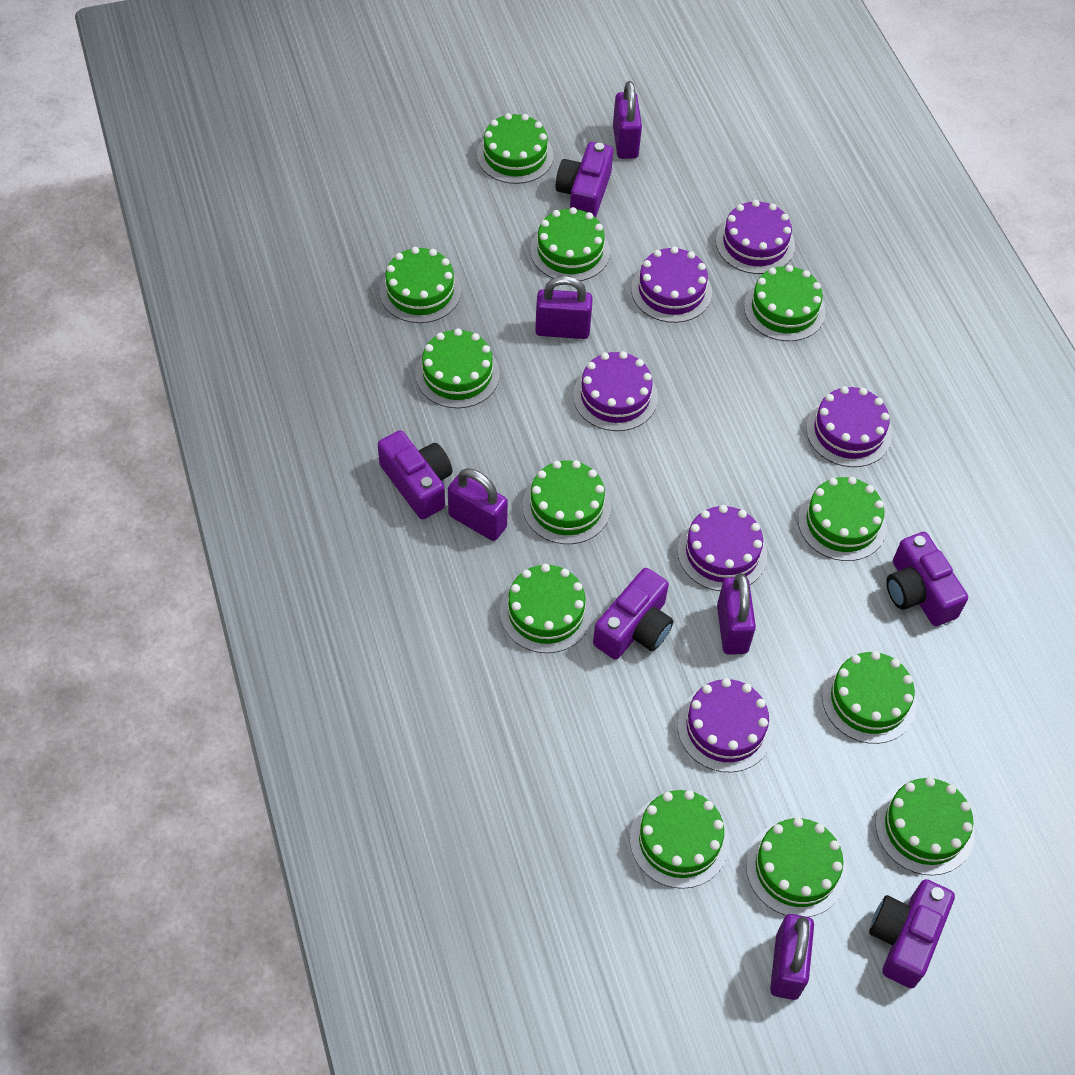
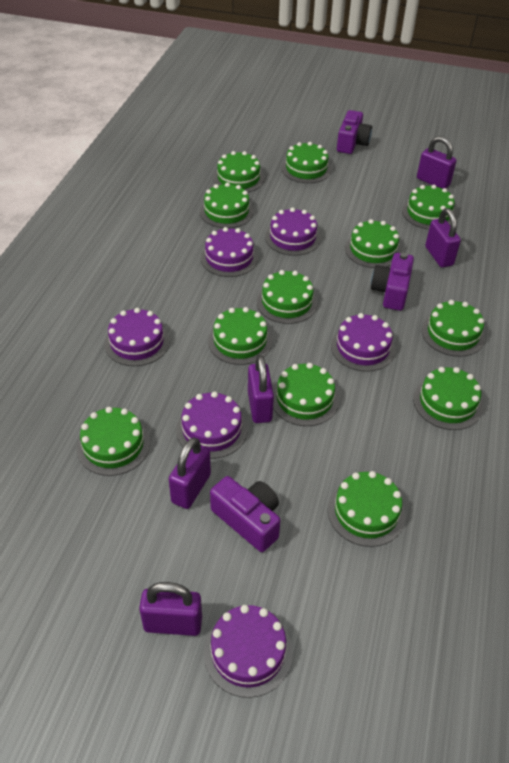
purple camera: 5 -> 3

